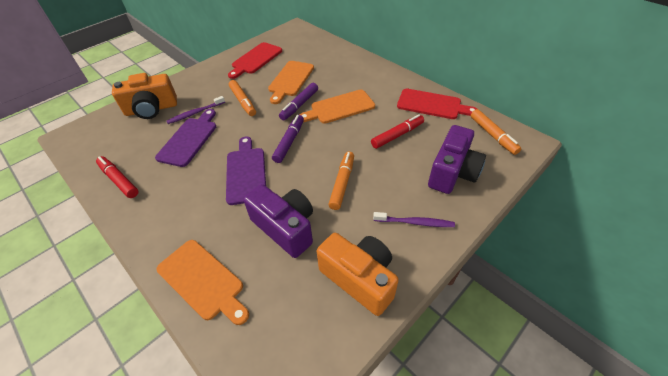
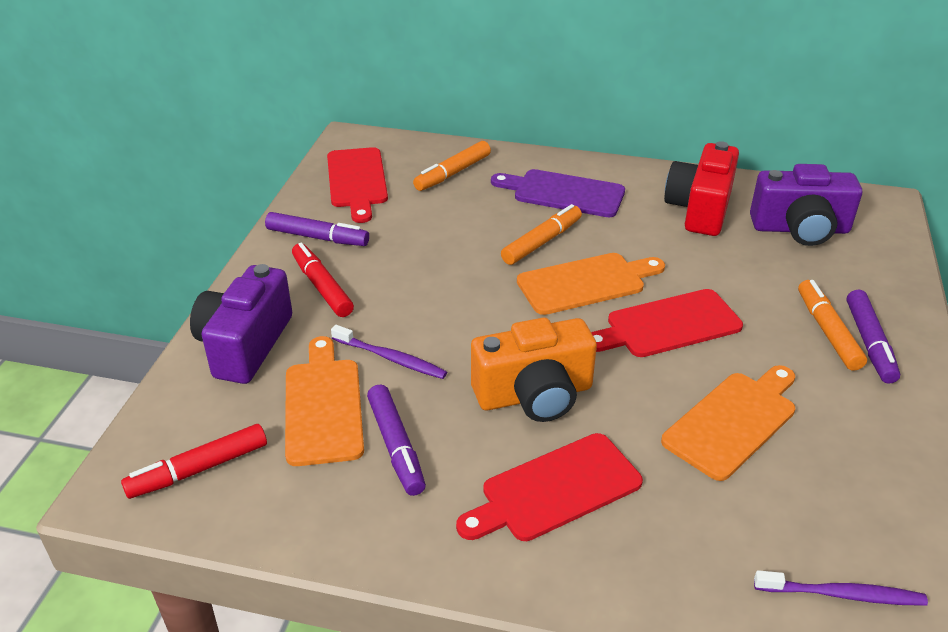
orange camera: 2 -> 1
purple cutting board: 2 -> 1
purple marker: 2 -> 3
red camera: 0 -> 1
red cutting board: 2 -> 3

